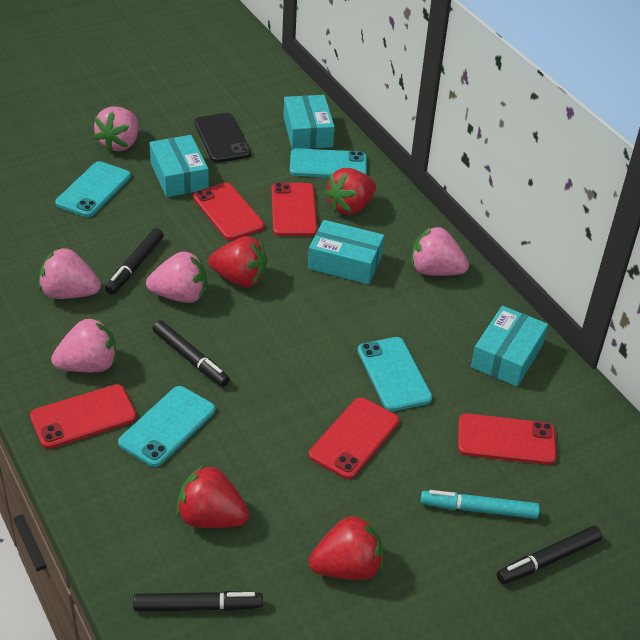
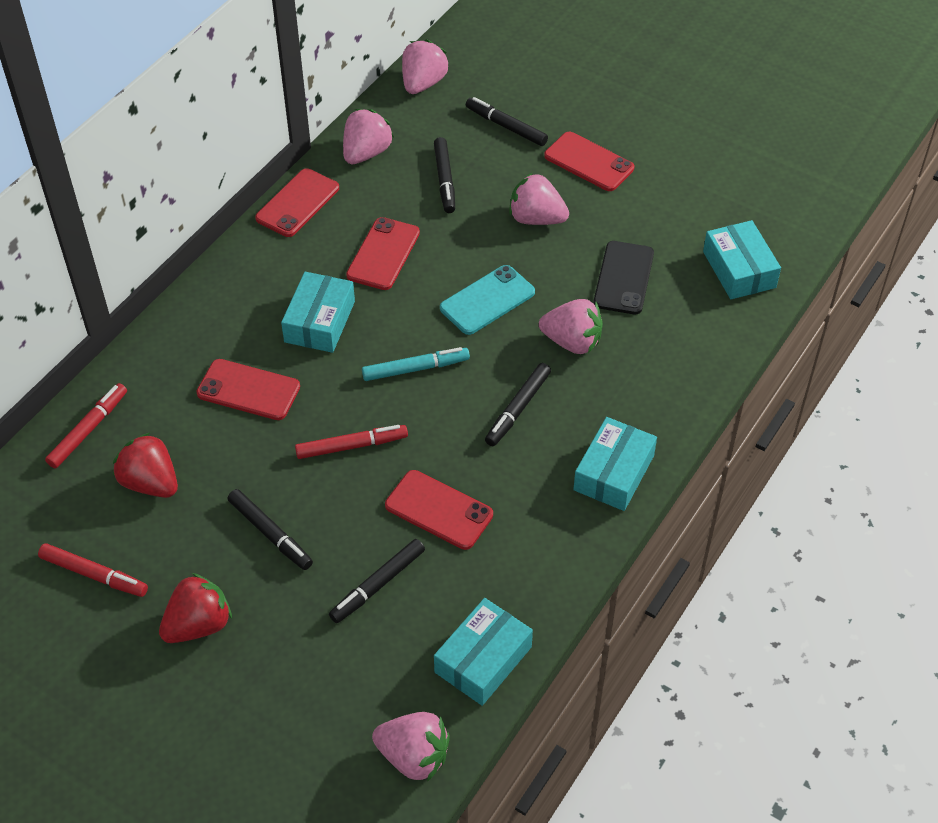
black marker: 4 -> 5
red marker: 0 -> 3
red strawberry: 4 -> 2
turquoise phone: 4 -> 1

